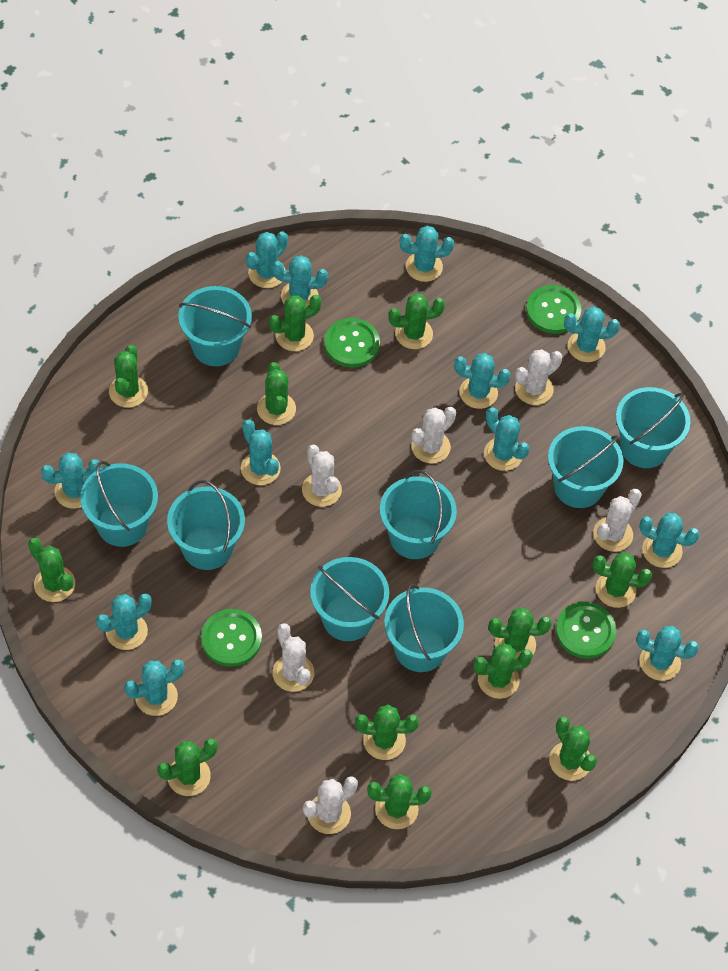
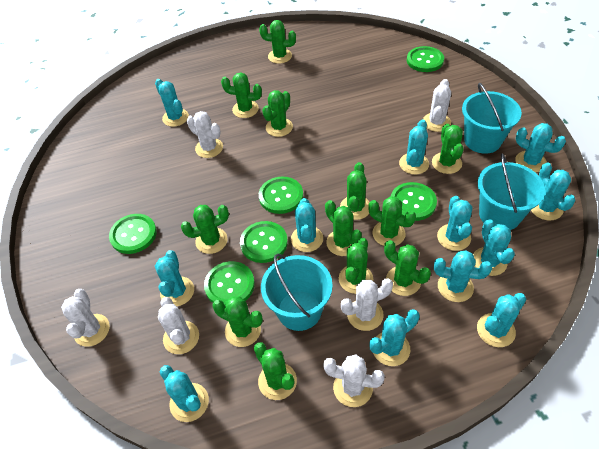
green button: 4 -> 6
turquoise bucket: 8 -> 3

